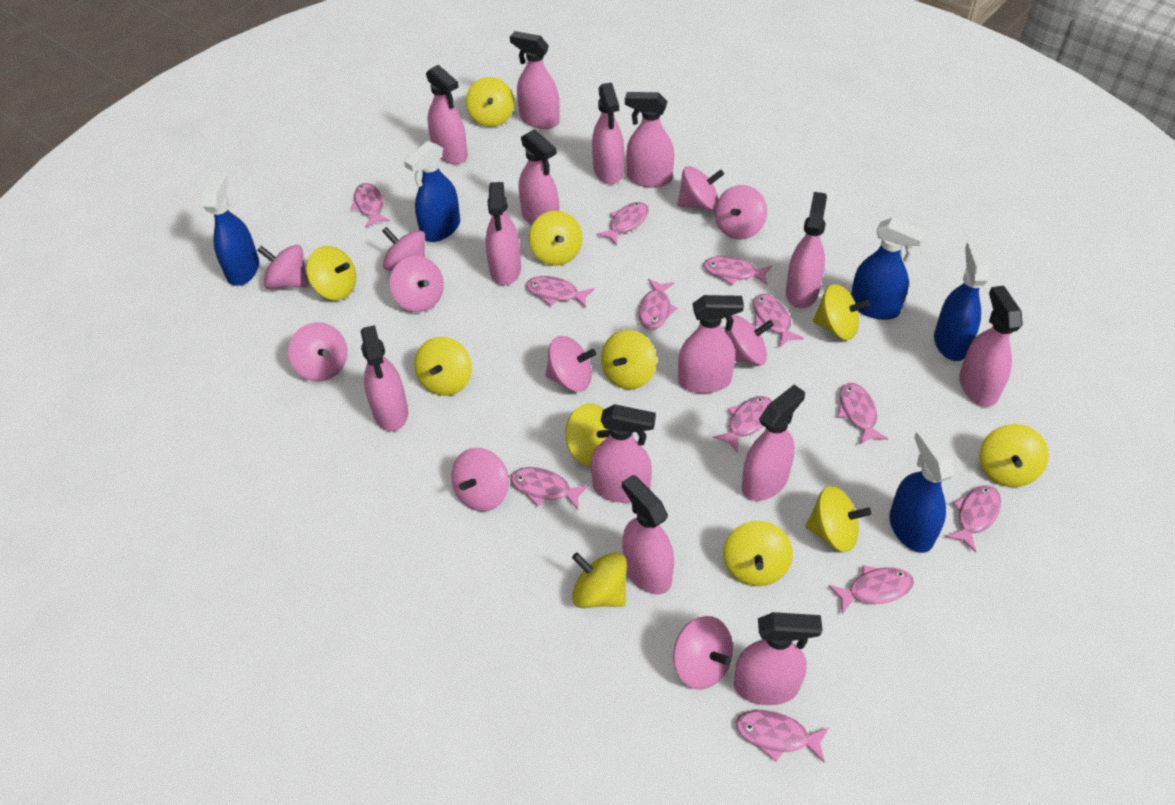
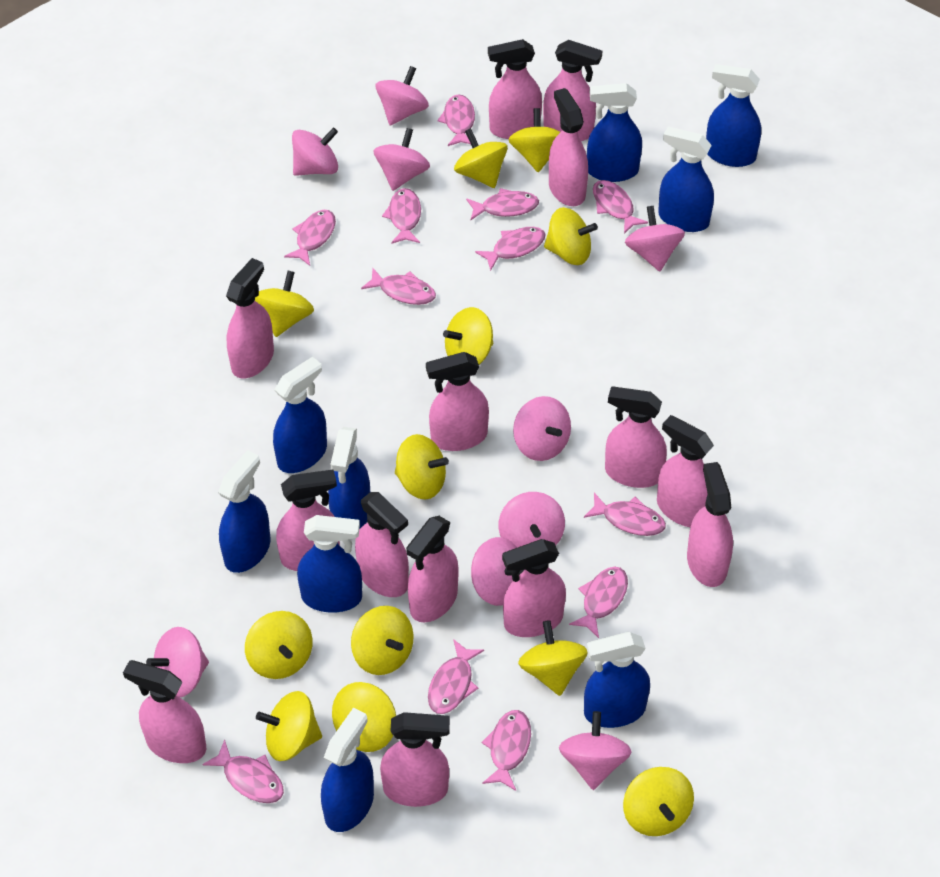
blue spray bottle: 5 -> 9
pink spinning top: 10 -> 9
yellow spinning top: 11 -> 12

